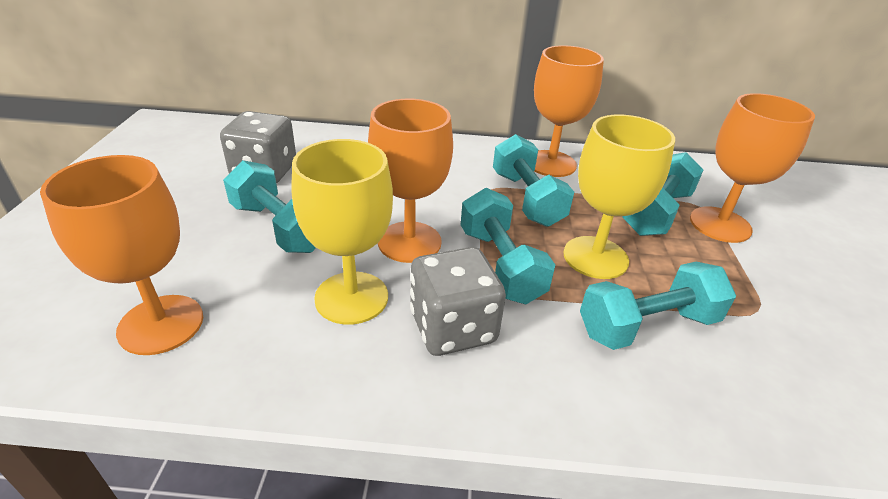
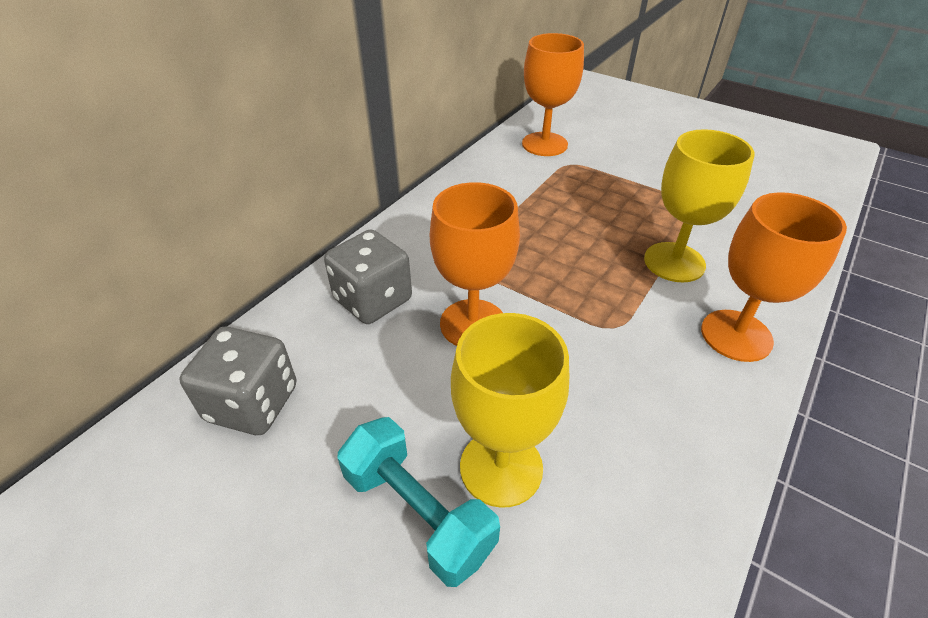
orange goblet: 4 -> 3
turquoise dumbbell: 5 -> 1

